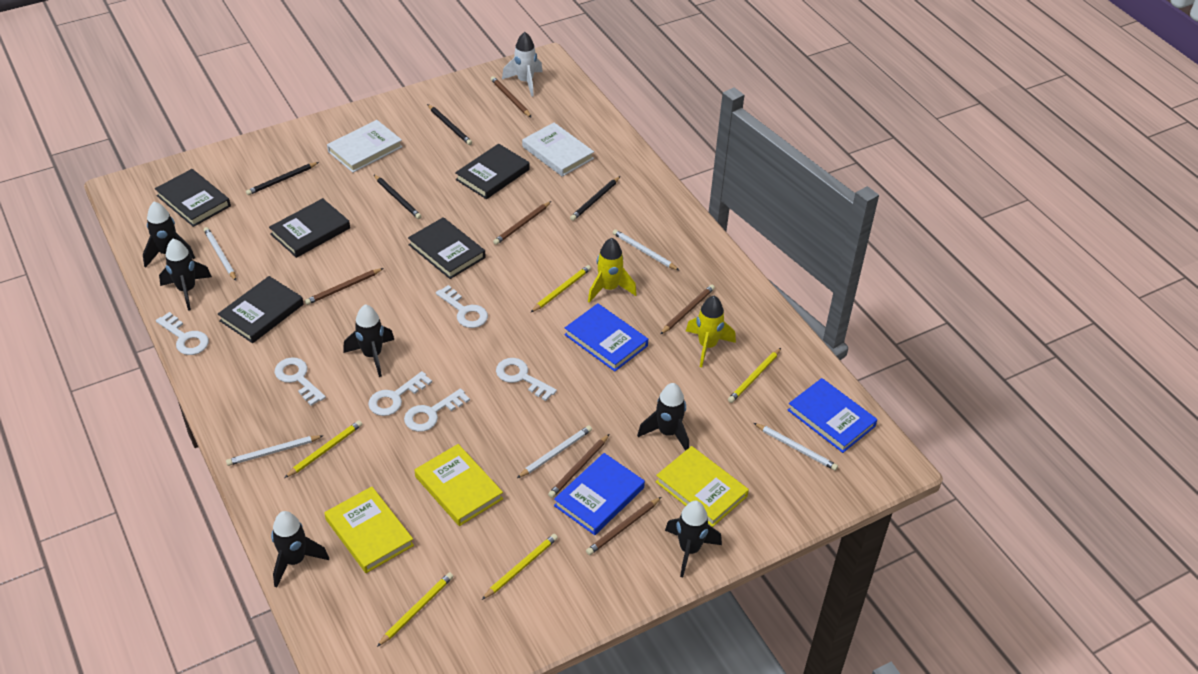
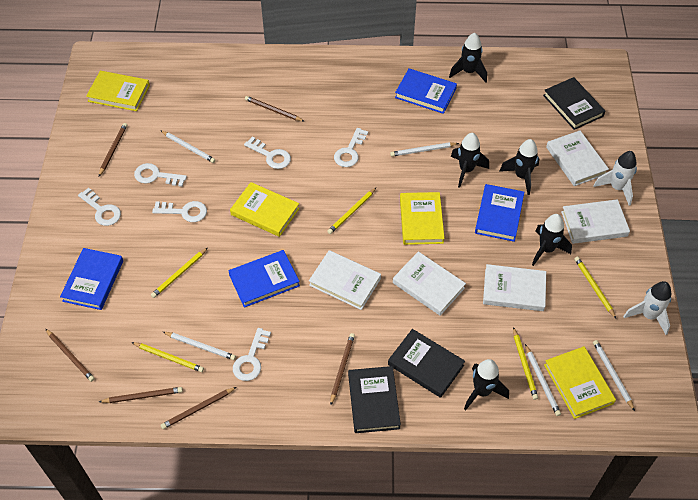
black book: 5 -> 3
black pencil: 4 -> 0
black rocket: 6 -> 5
blue book: 3 -> 4
white book: 2 -> 5
white rocket: 1 -> 2
yellow book: 3 -> 4
yellow rocket: 2 -> 0

